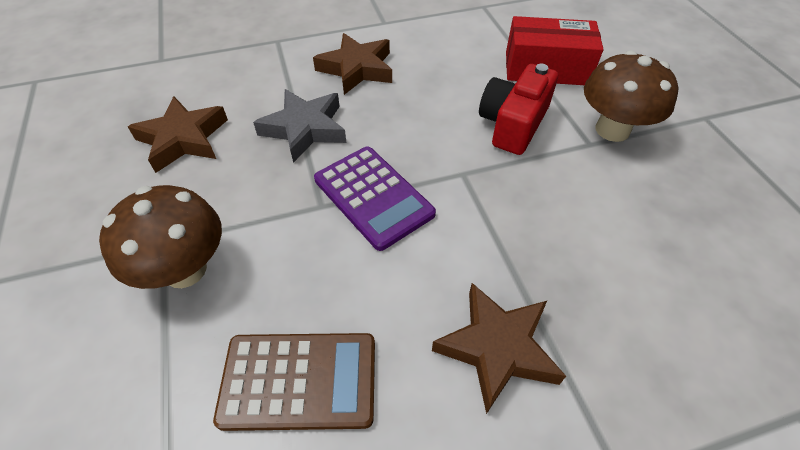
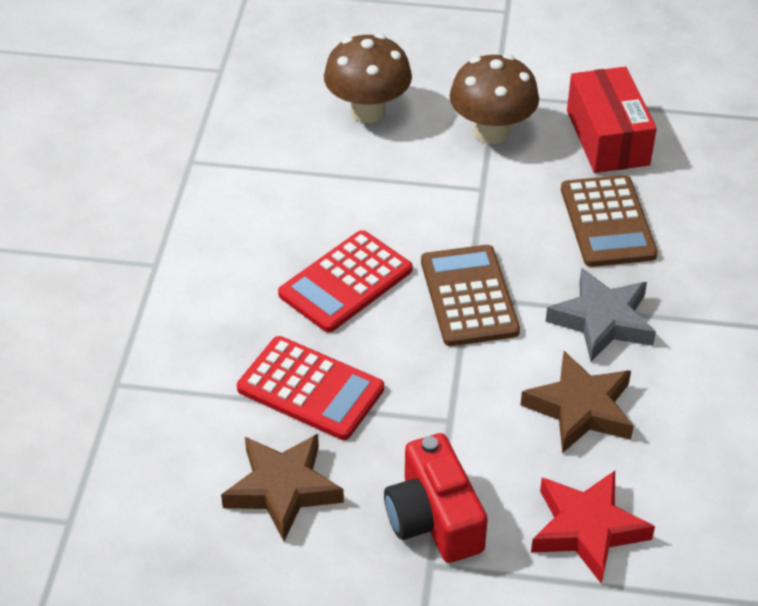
brown calculator: 1 -> 2
brown star: 3 -> 2
purple calculator: 1 -> 0
red calculator: 0 -> 2
red star: 0 -> 1

